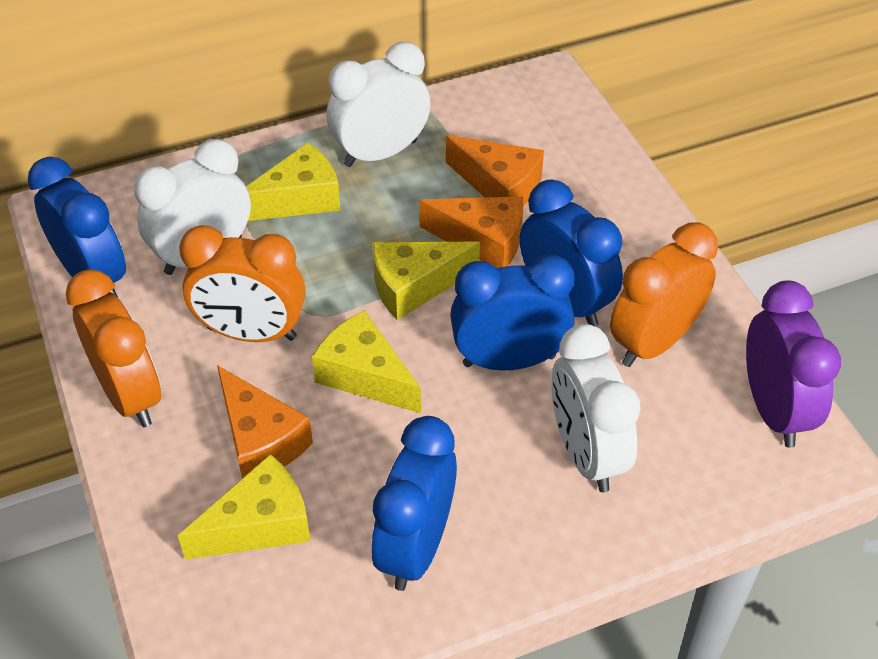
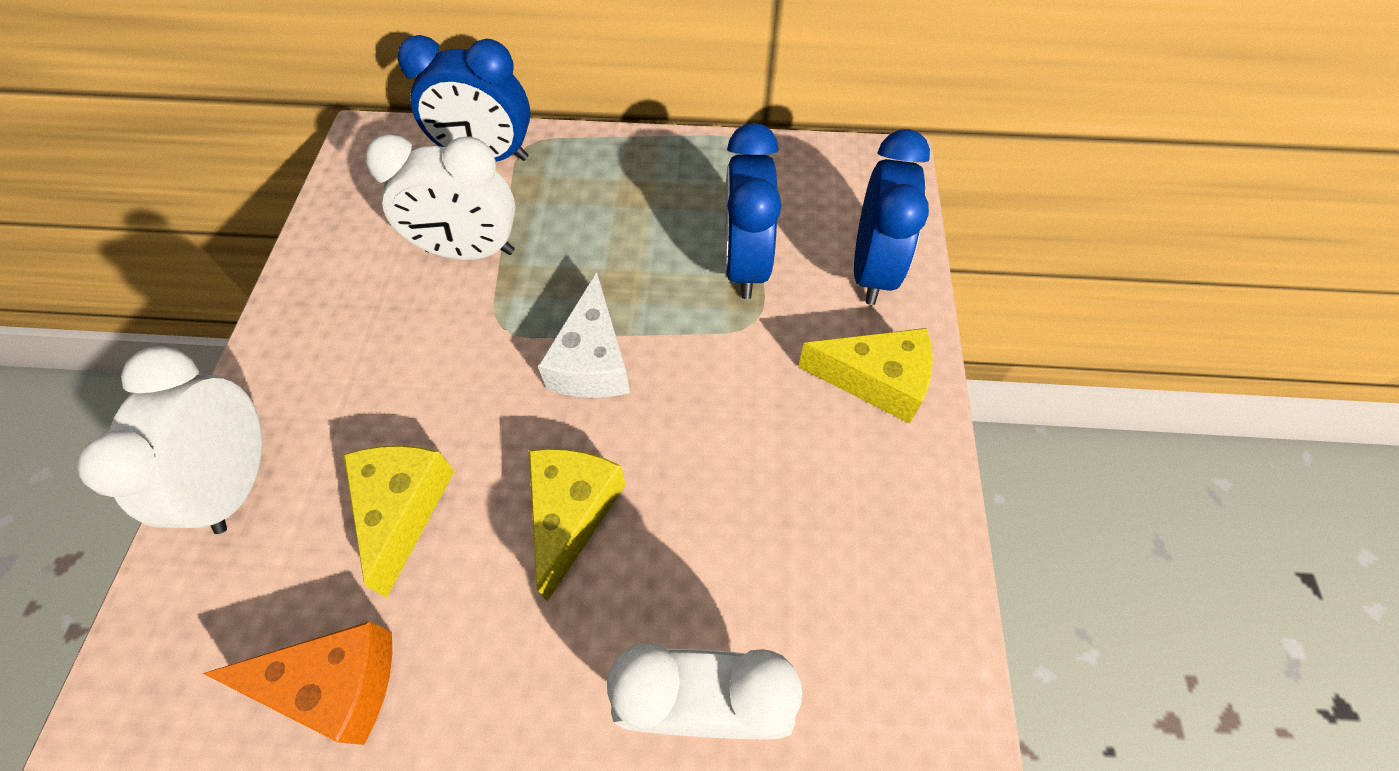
blue clock: 4 -> 3
orange cheese: 3 -> 1
orange clock: 3 -> 0
purple clock: 1 -> 0
white cheese: 0 -> 1
yellow cheese: 4 -> 3

